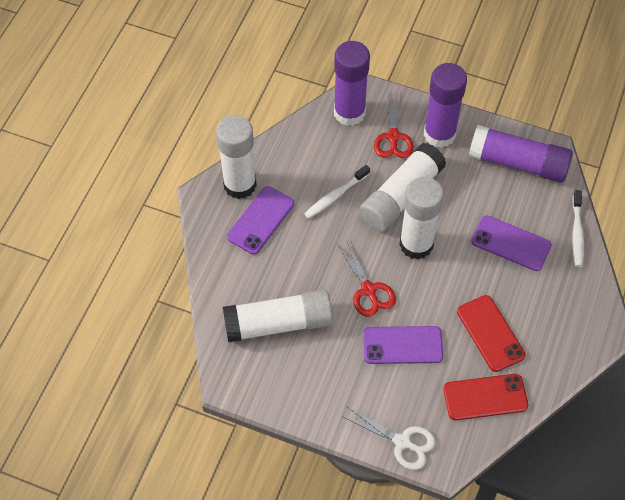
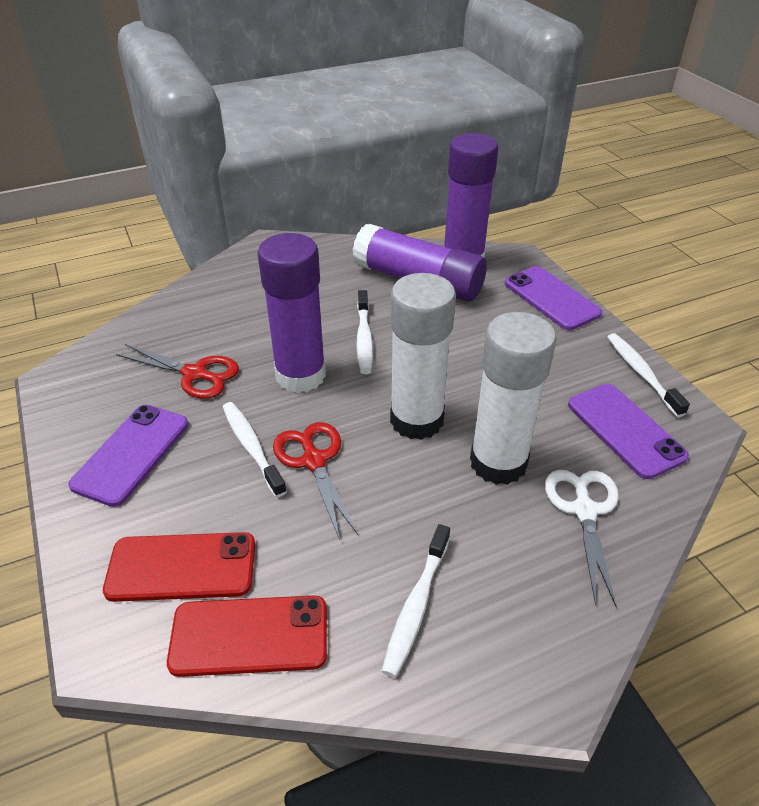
white glue stick: 4 -> 2
white toothbrush: 2 -> 4

